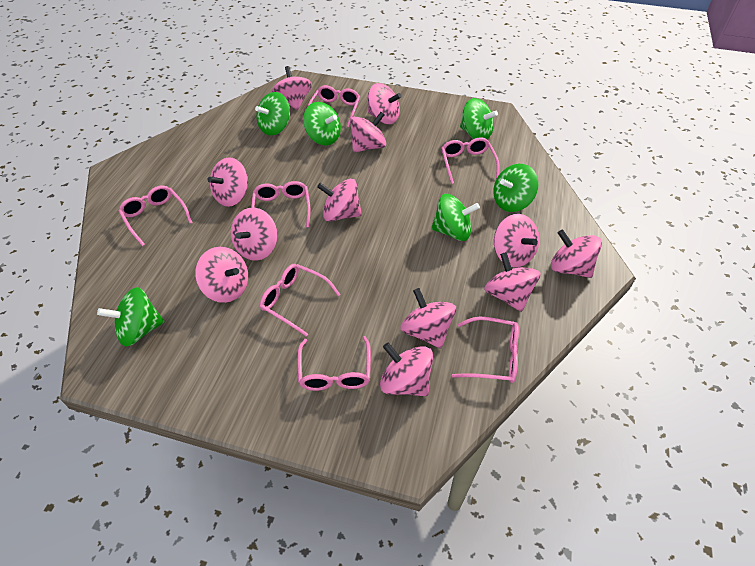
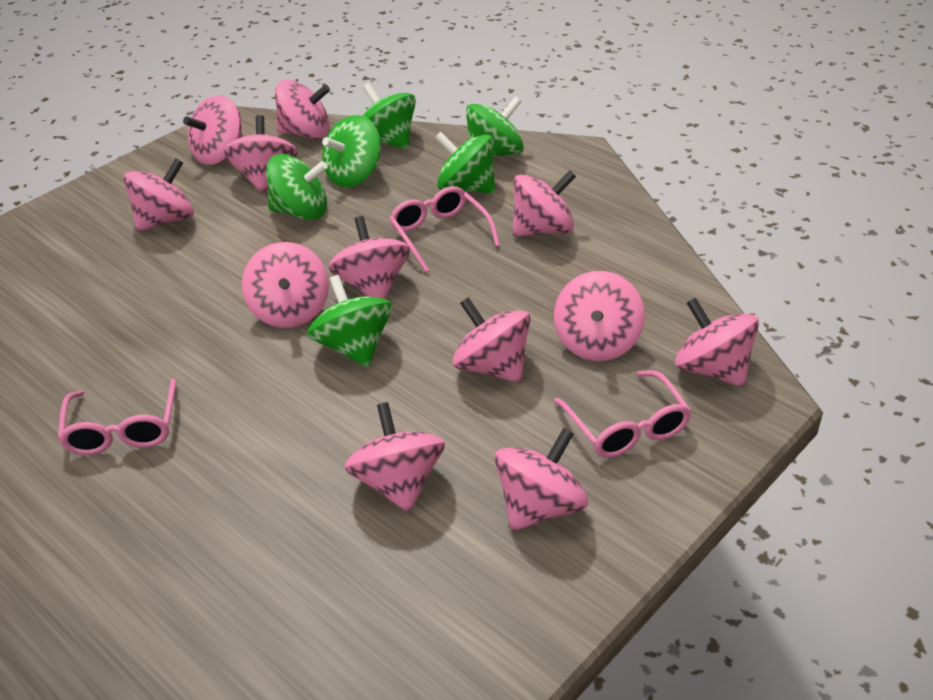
pink glasses: 7 -> 3

